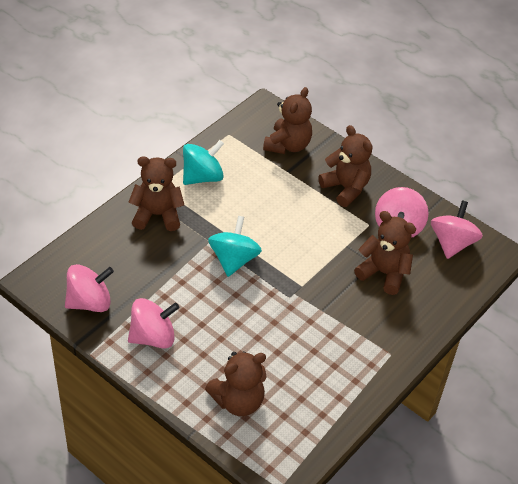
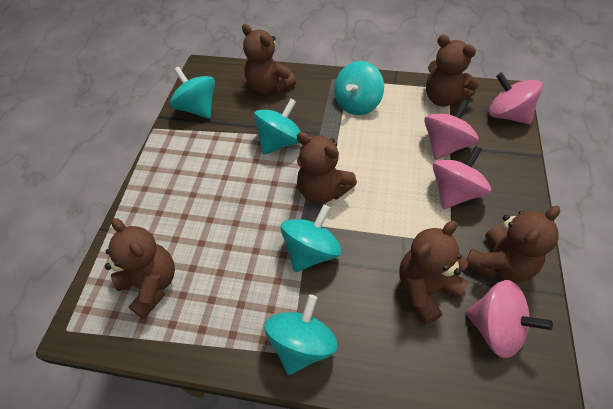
brown teddy bear: 5 -> 6
turquoise spinning top: 2 -> 5

